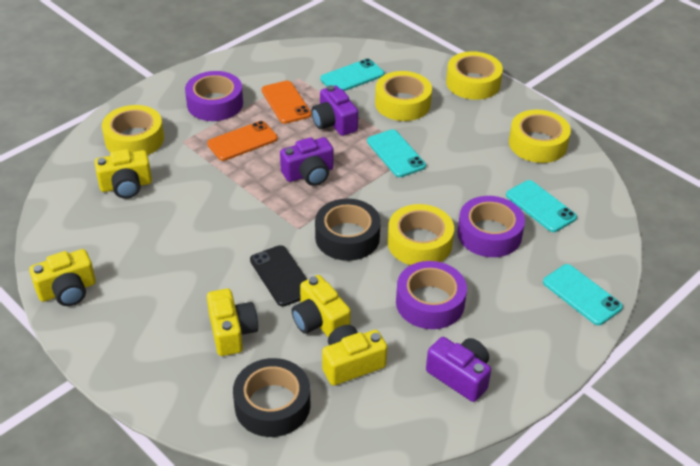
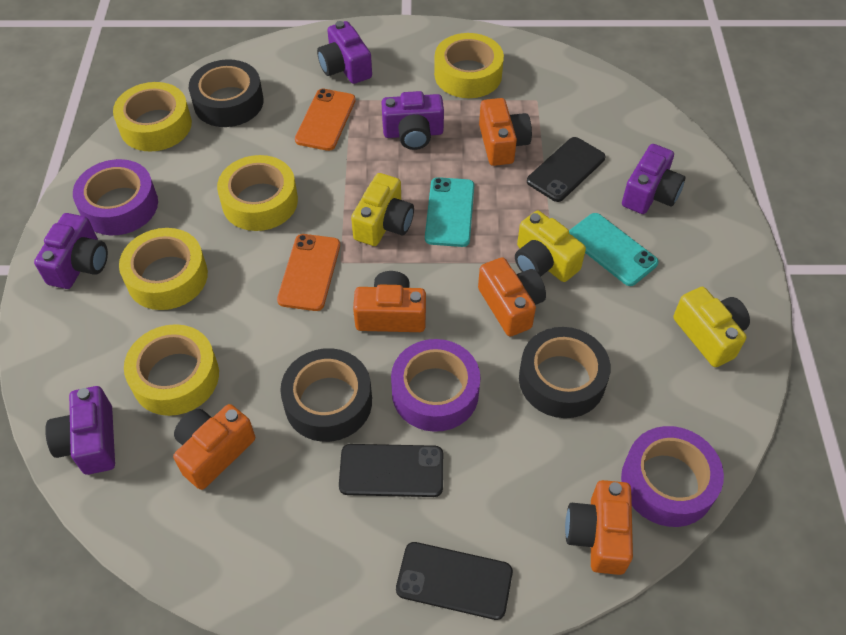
black phone: 1 -> 3
black tape: 2 -> 3
orange camera: 0 -> 5
purple camera: 3 -> 5
turquoise phone: 4 -> 2
yellow camera: 5 -> 3

